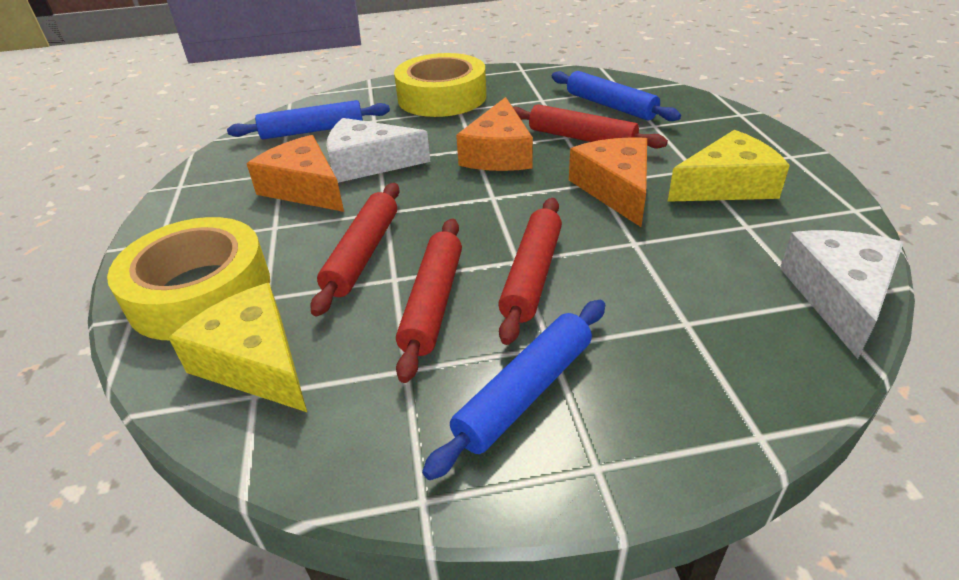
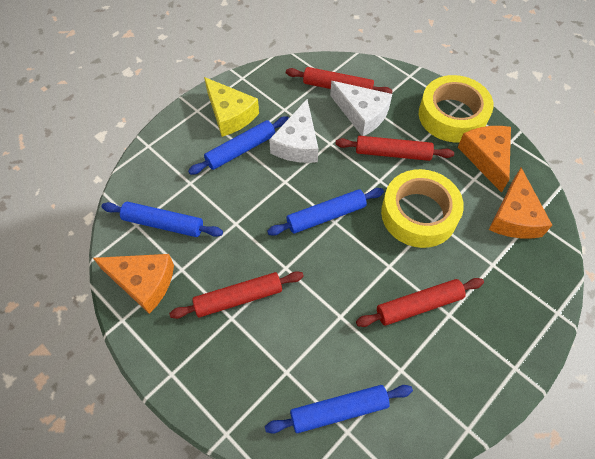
blue rolling pin: 3 -> 4
yellow cheese: 2 -> 1

